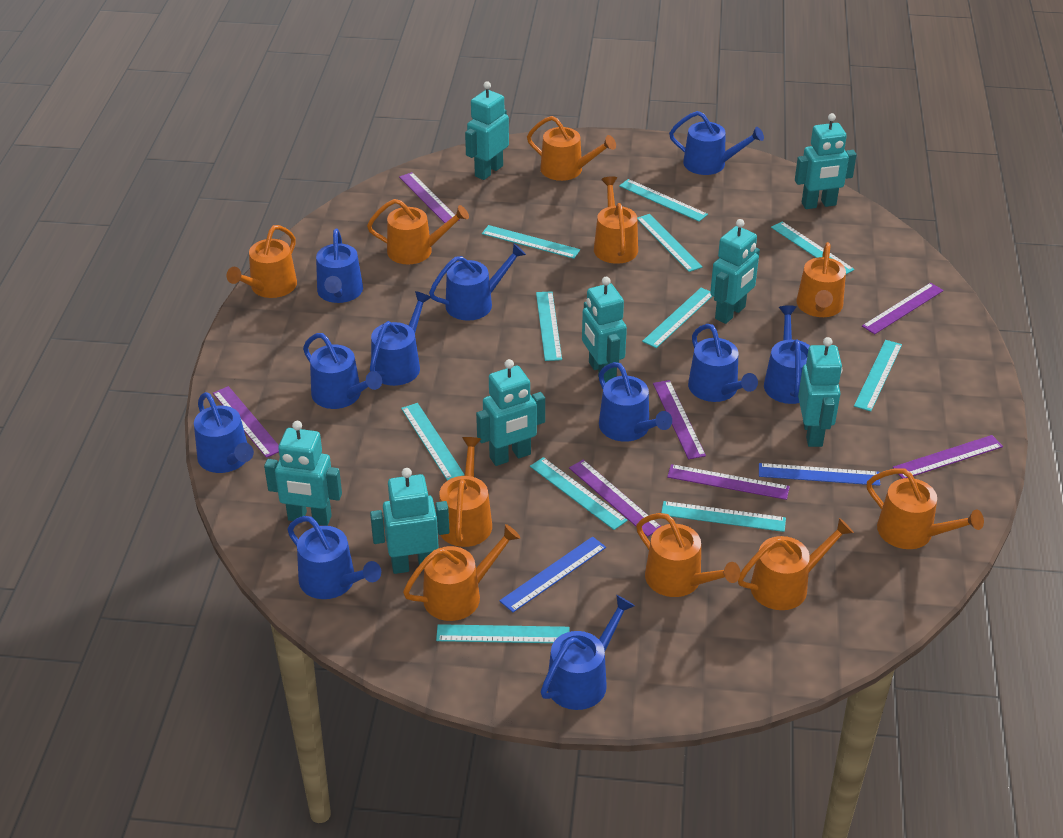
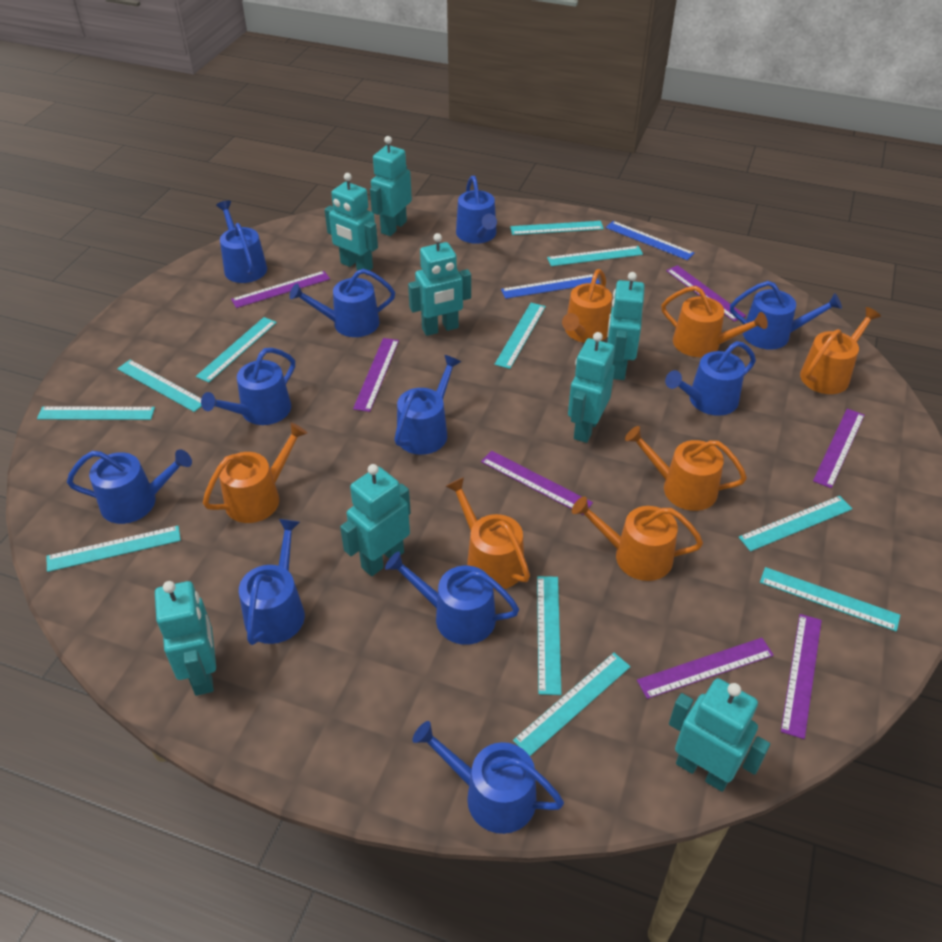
orange watering can: 10 -> 7

